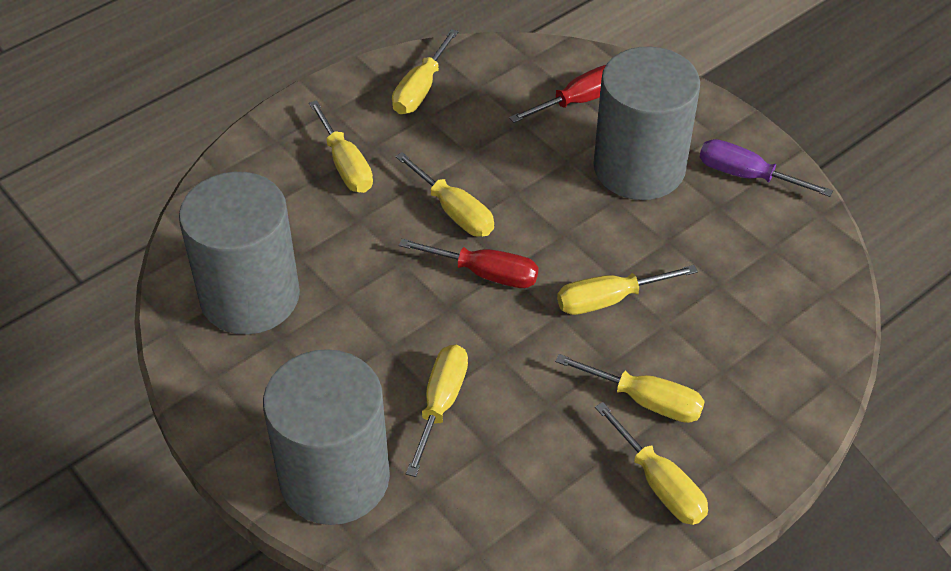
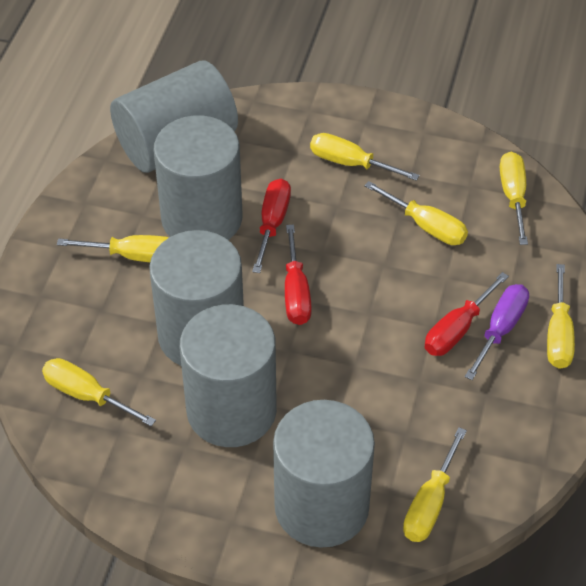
grey cylinder: 3 -> 5
red screwdriver: 2 -> 3

